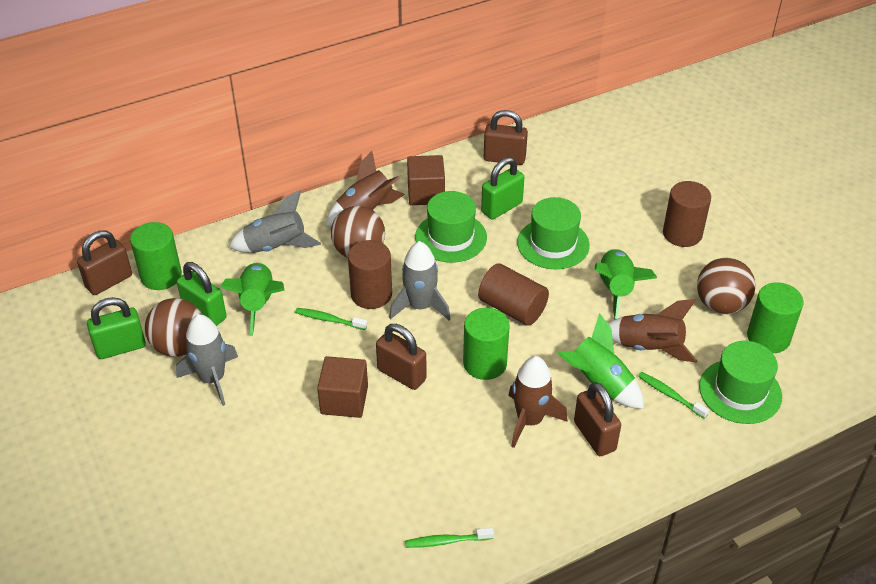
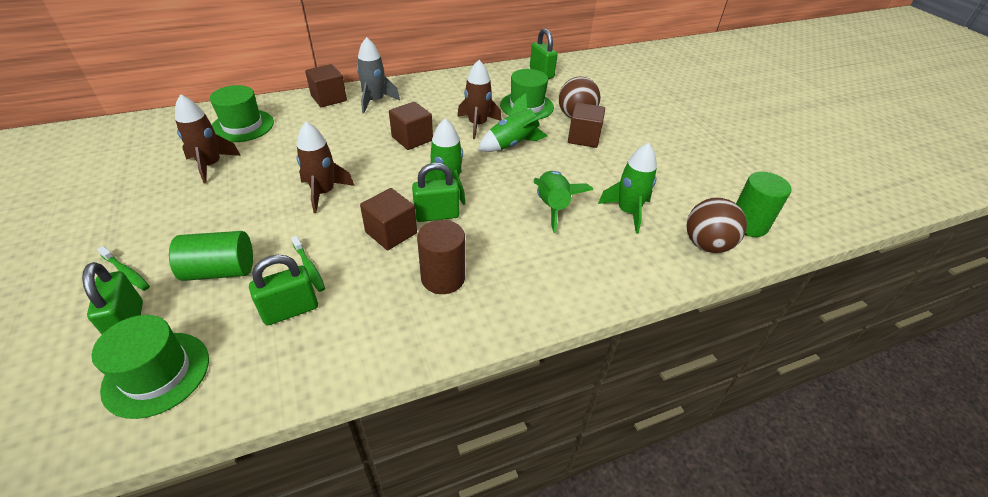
brown ball: 3 -> 2
brown cube: 2 -> 4
brown cylinder: 3 -> 1
brown padlock: 4 -> 0
green cylinder: 3 -> 2
green padlock: 3 -> 4
green rocket: 3 -> 4
green toothbrush: 3 -> 2
grey rocket: 3 -> 1

